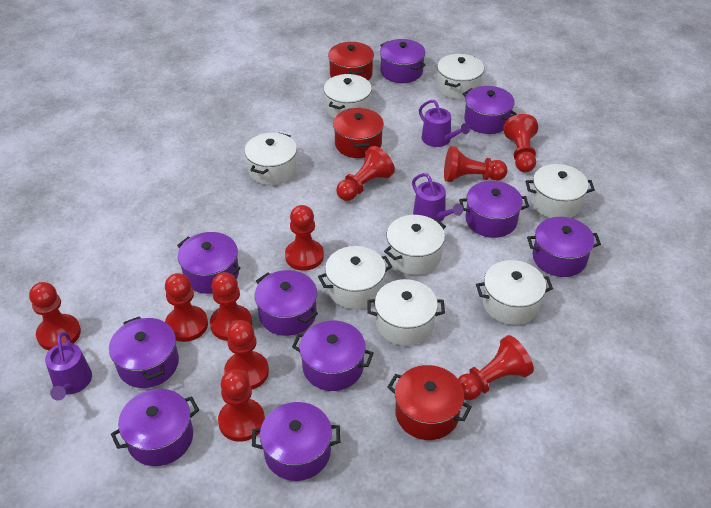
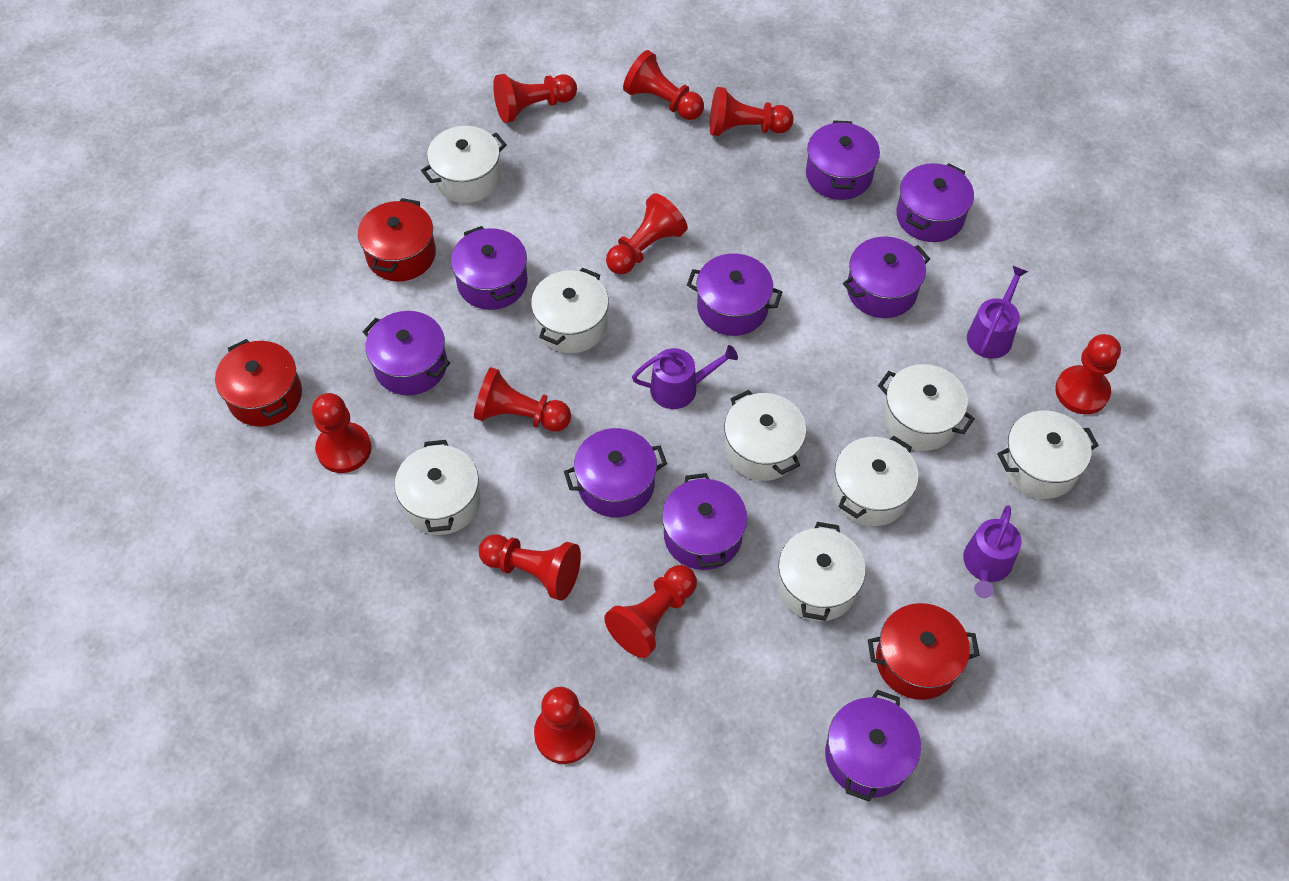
purple pot: 10 -> 9

